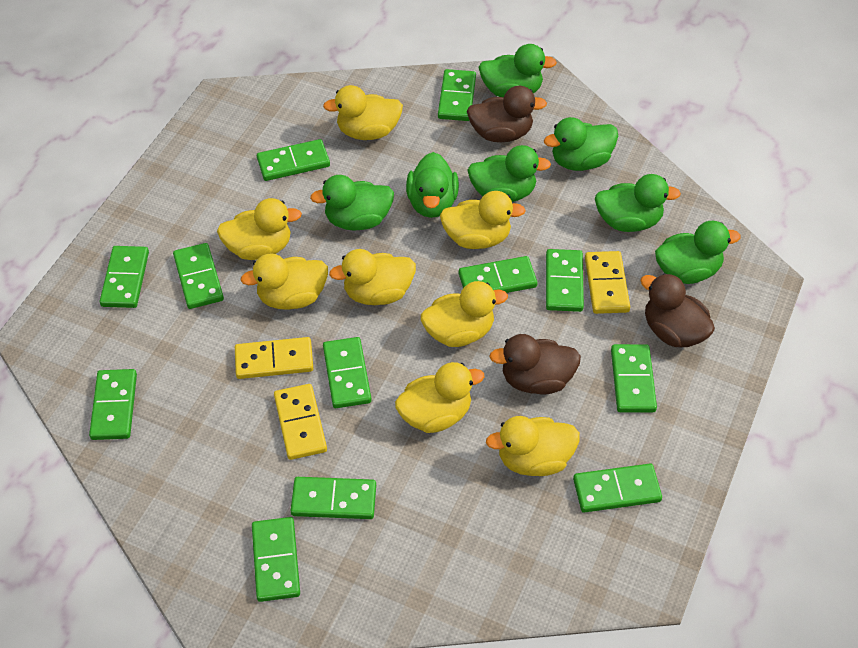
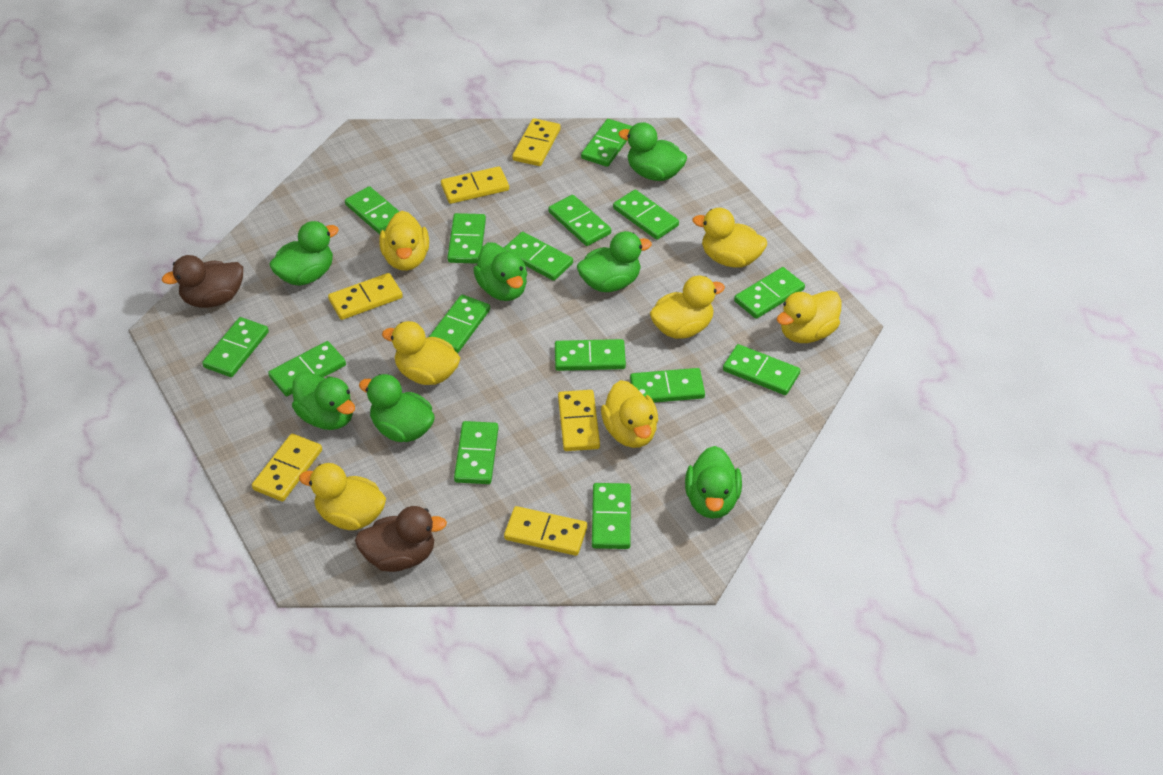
brown duck: 3 -> 2
green domino: 12 -> 15
yellow domino: 3 -> 6
yellow duck: 8 -> 7

